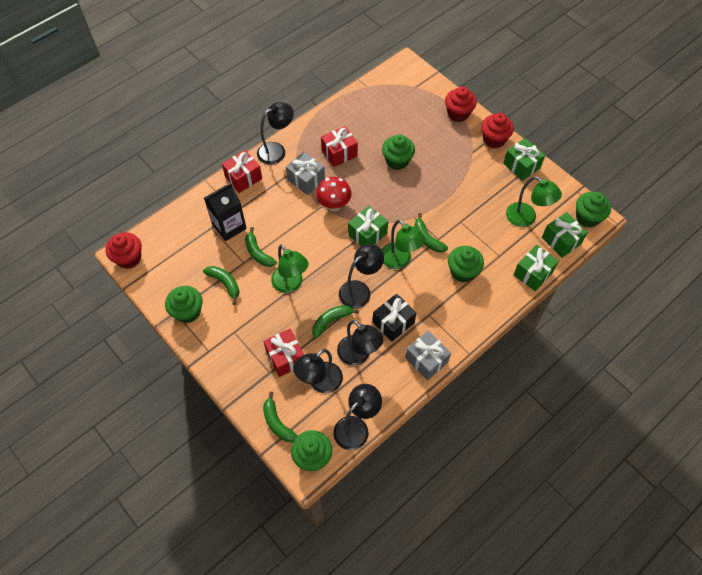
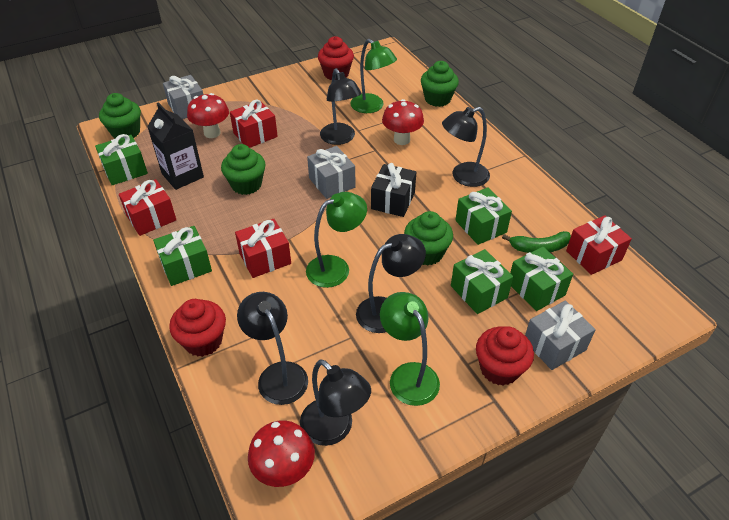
green banana: 5 -> 1
green cupcake: 5 -> 4
green gift: 4 -> 5
grey gift: 2 -> 3
red gift: 3 -> 4
red mushroom: 1 -> 3

